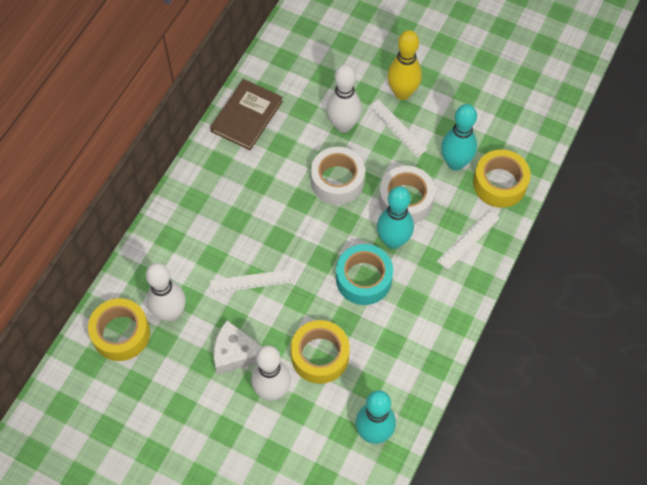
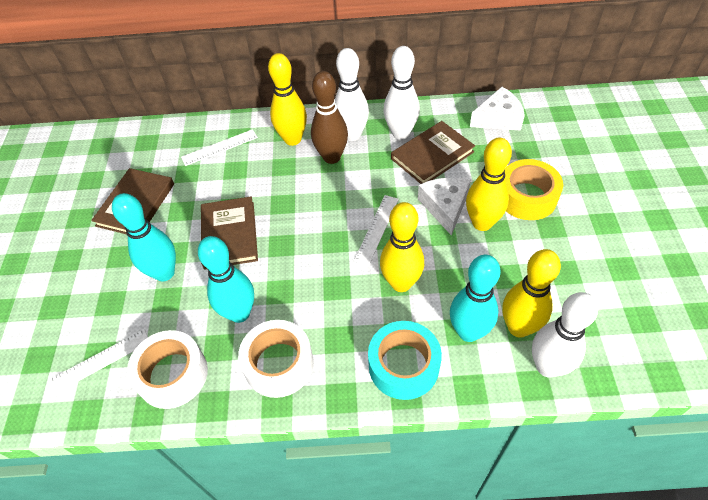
brown book: 1 -> 3
brown bowling pin: 0 -> 1
white cheese: 1 -> 2
yellow bowling pin: 1 -> 4
yellow tape: 3 -> 1

